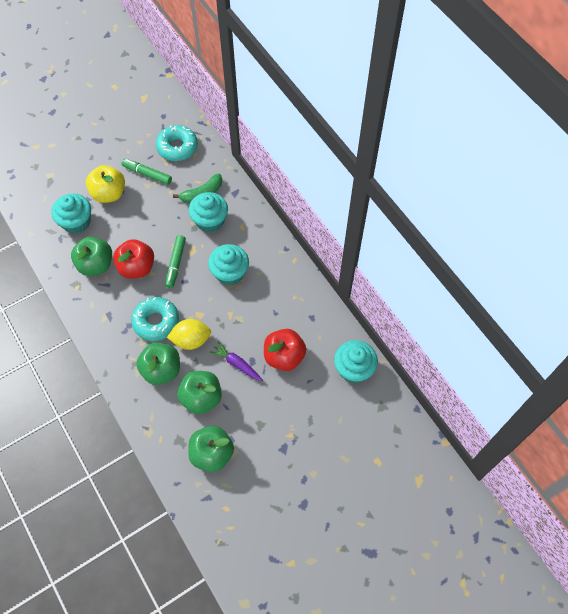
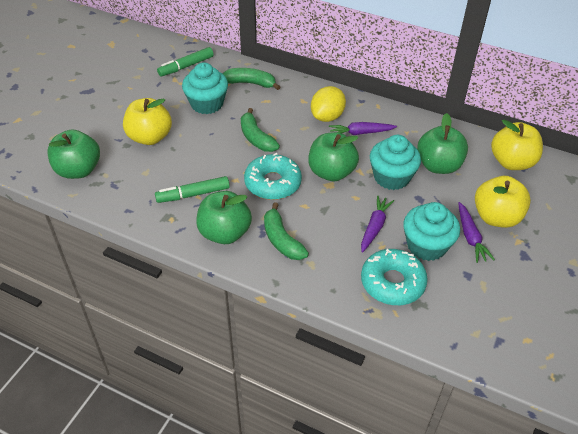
green banana: 1 -> 3
purple carrot: 1 -> 3
red apple: 2 -> 0
turquoise cupcake: 4 -> 3
yellow apple: 1 -> 3

